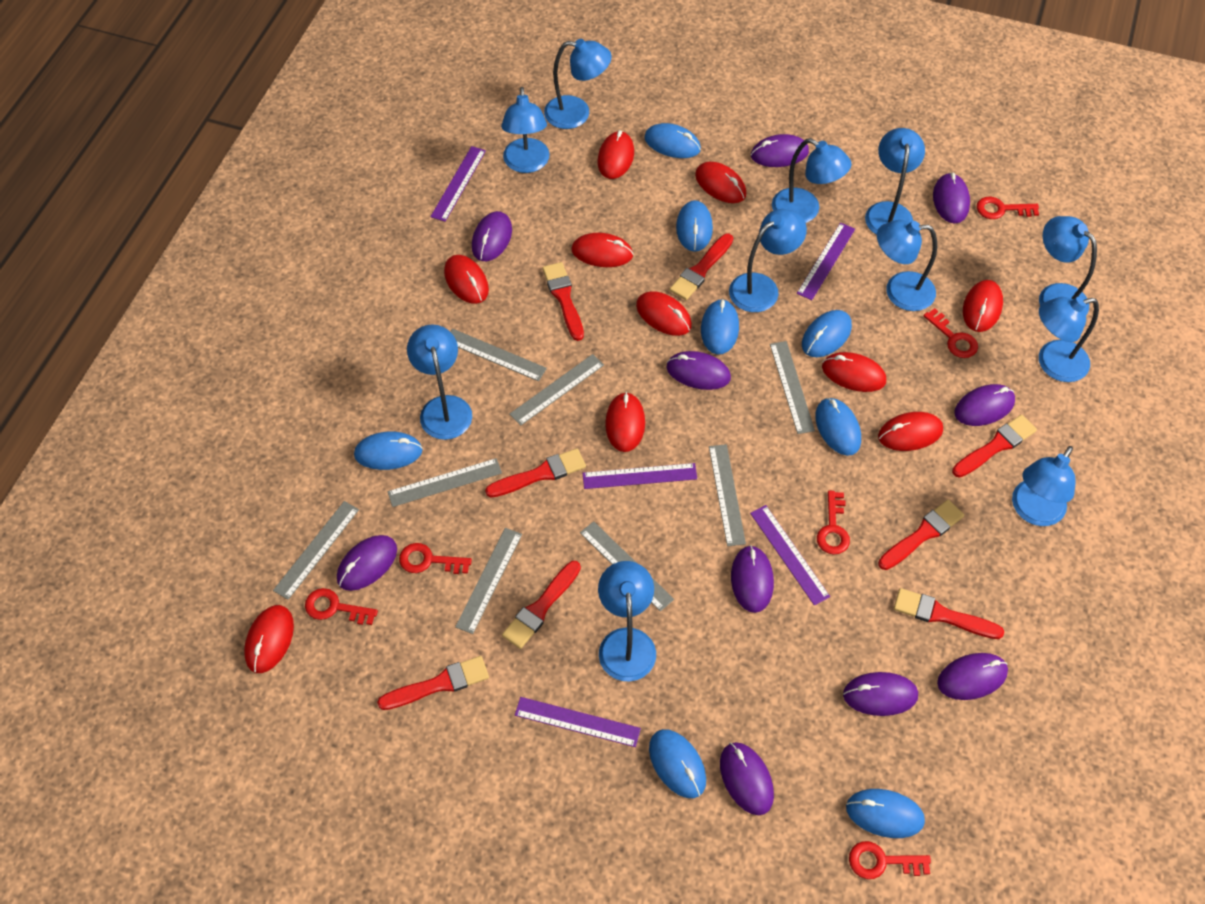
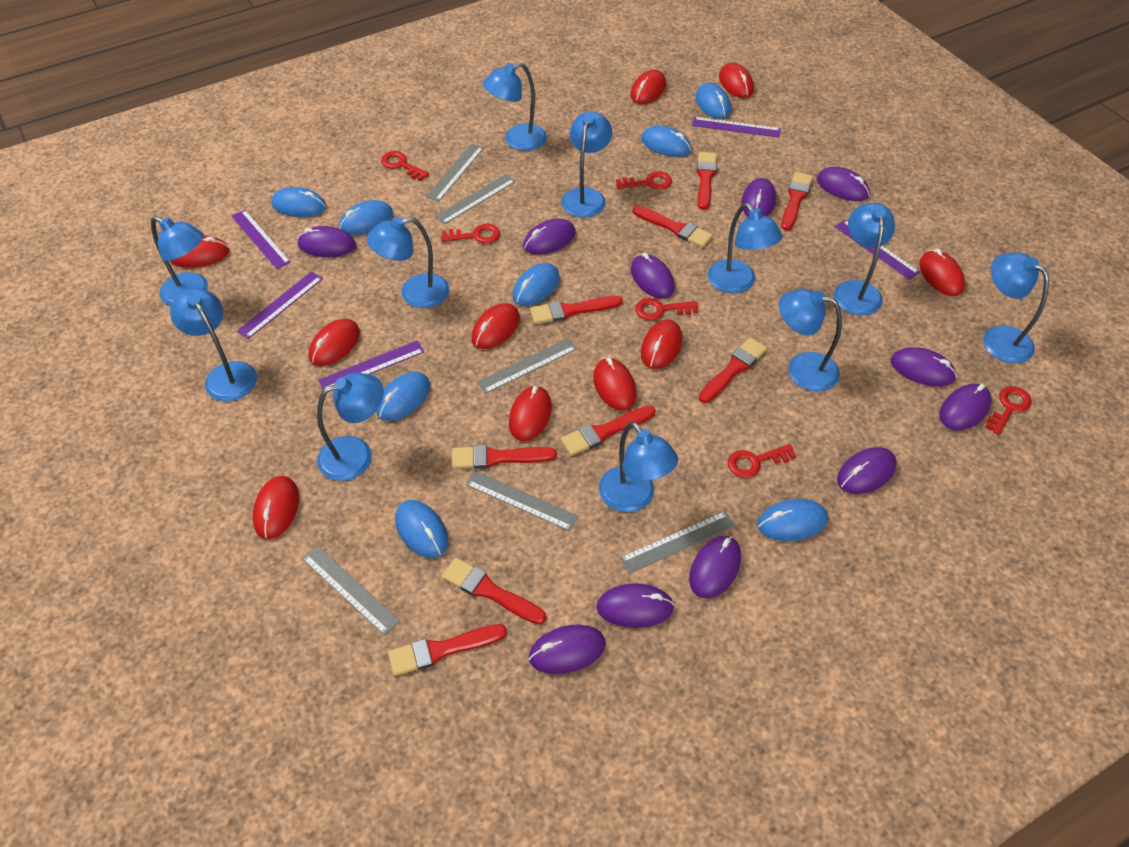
grey ruler: 8 -> 6
purple mouse: 10 -> 11
red brush: 8 -> 9

